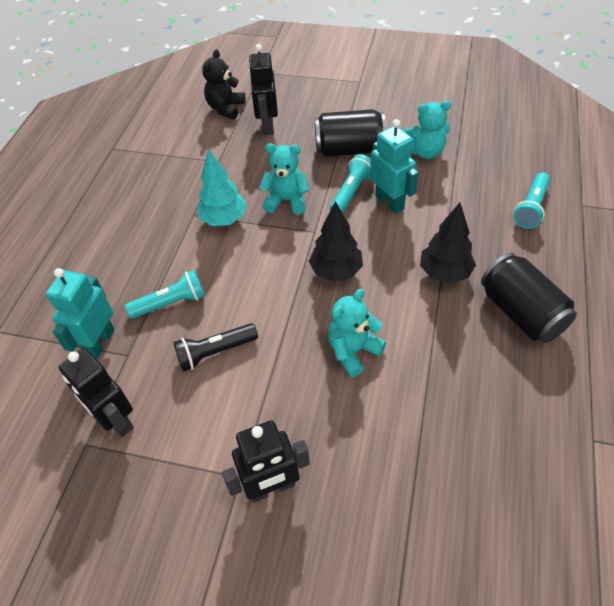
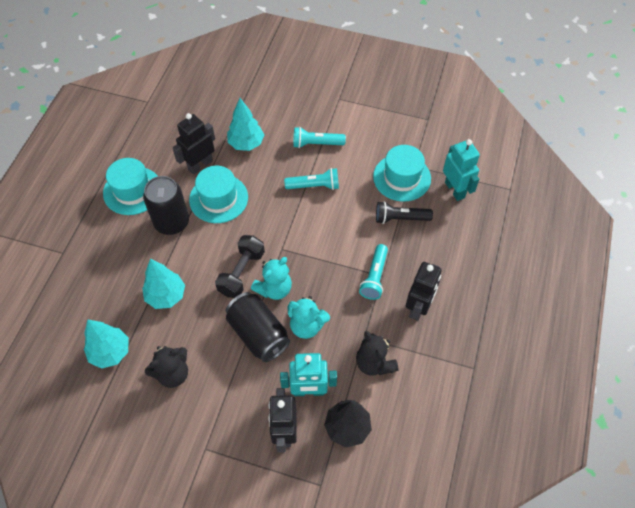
black dumbbell: 0 -> 1
black teddy bear: 1 -> 2
black tree: 2 -> 1
turquoise hat: 0 -> 3
turquoise teddy bear: 3 -> 2
turquoise tree: 1 -> 3

